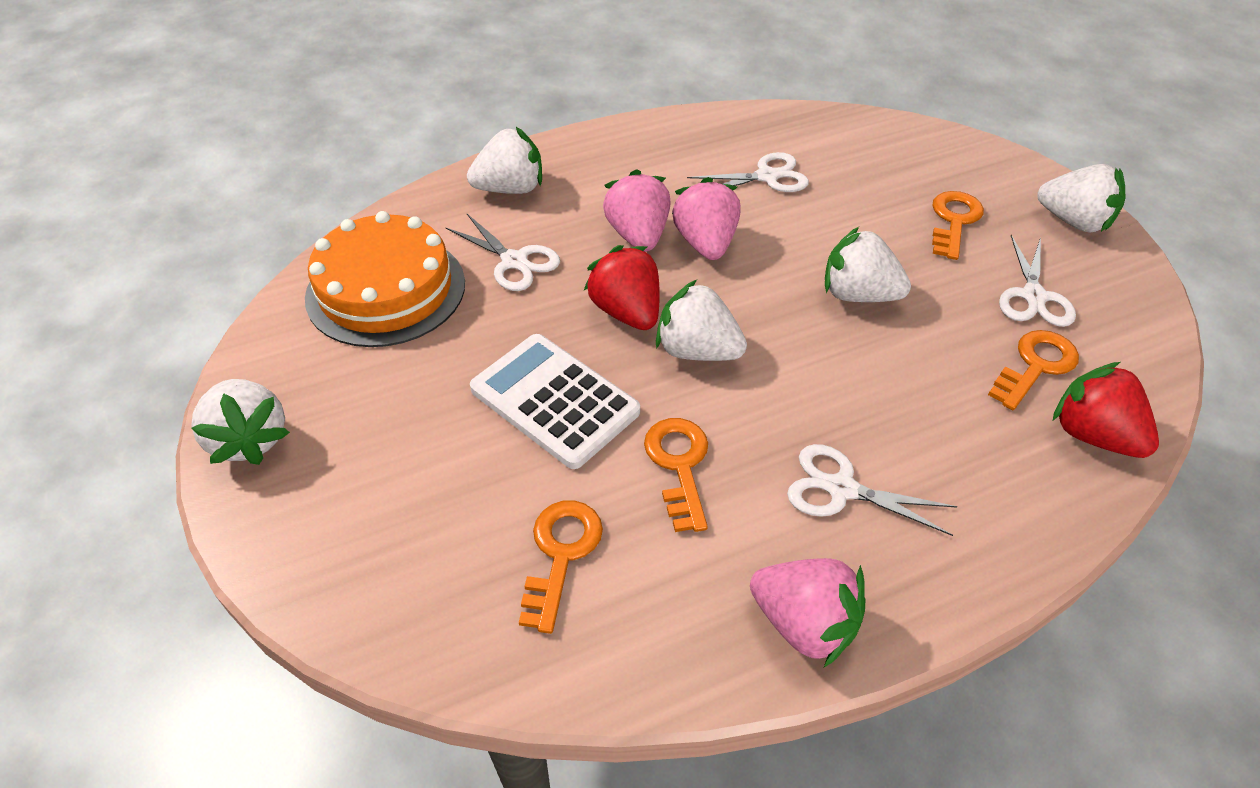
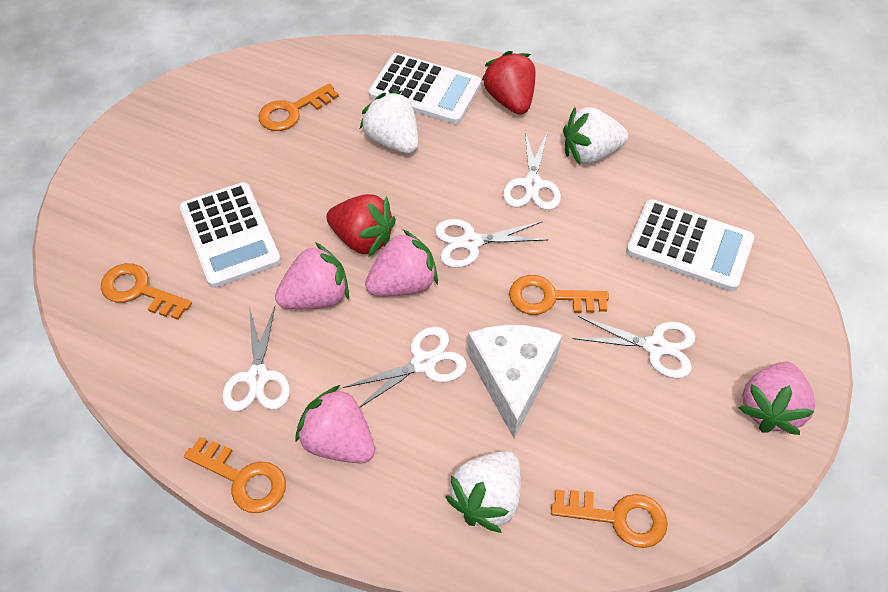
orange cake: 1 -> 0
orange key: 4 -> 5
pink strawberry: 3 -> 4
white calculator: 1 -> 3
white cheese: 0 -> 1
white scissors: 4 -> 5
white strawberry: 5 -> 3

